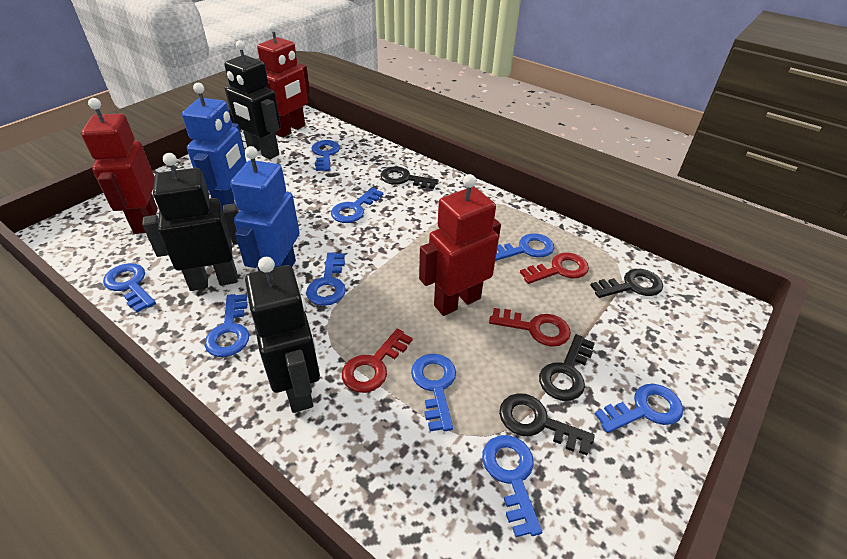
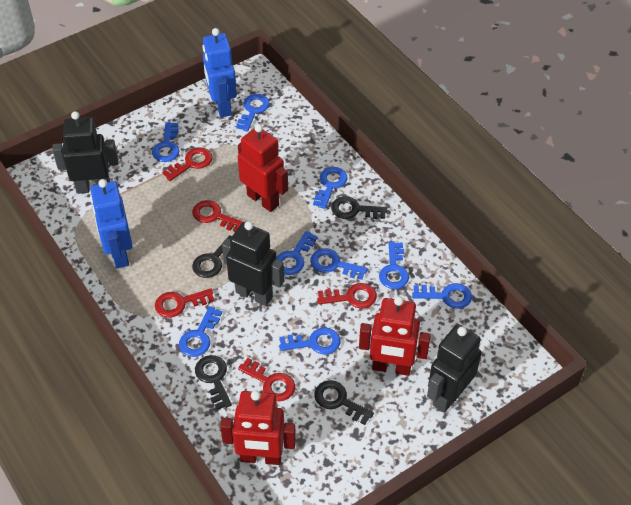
red key: 3 -> 5

